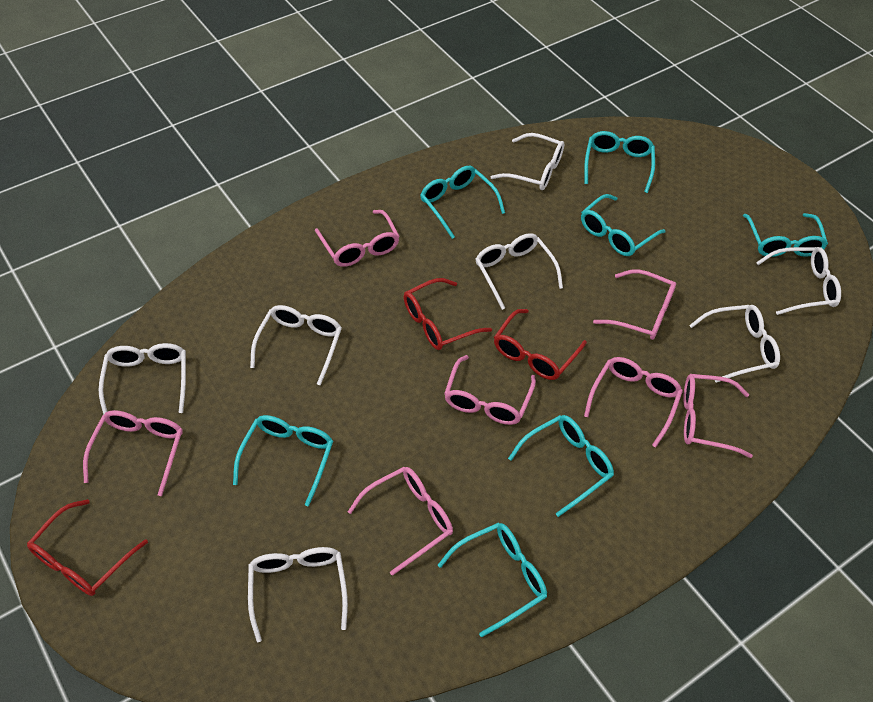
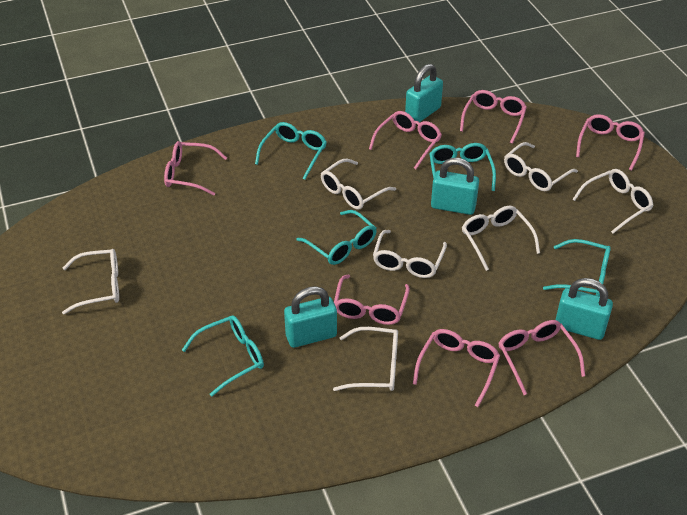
red glasses: 3 -> 0
turquoise glasses: 7 -> 5
turquoise padlock: 0 -> 4

